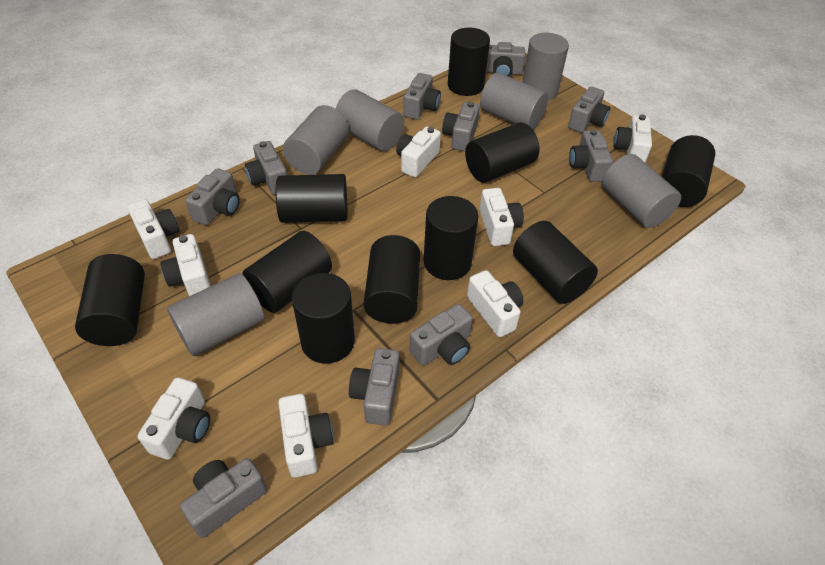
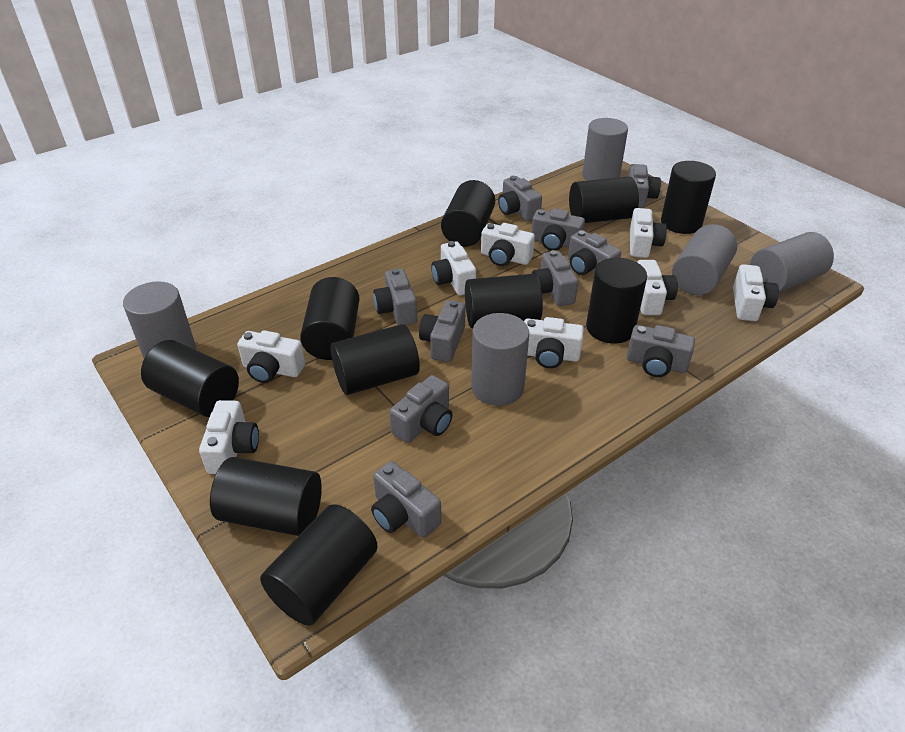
grey cylinder: 6 -> 5

